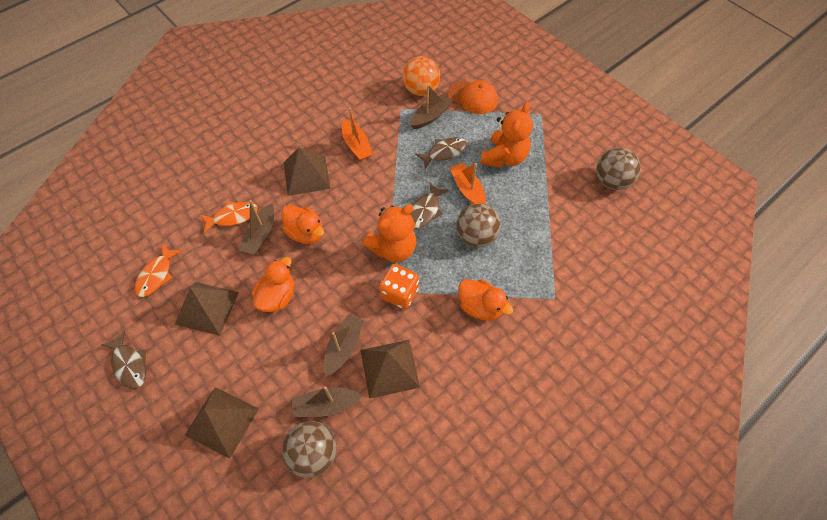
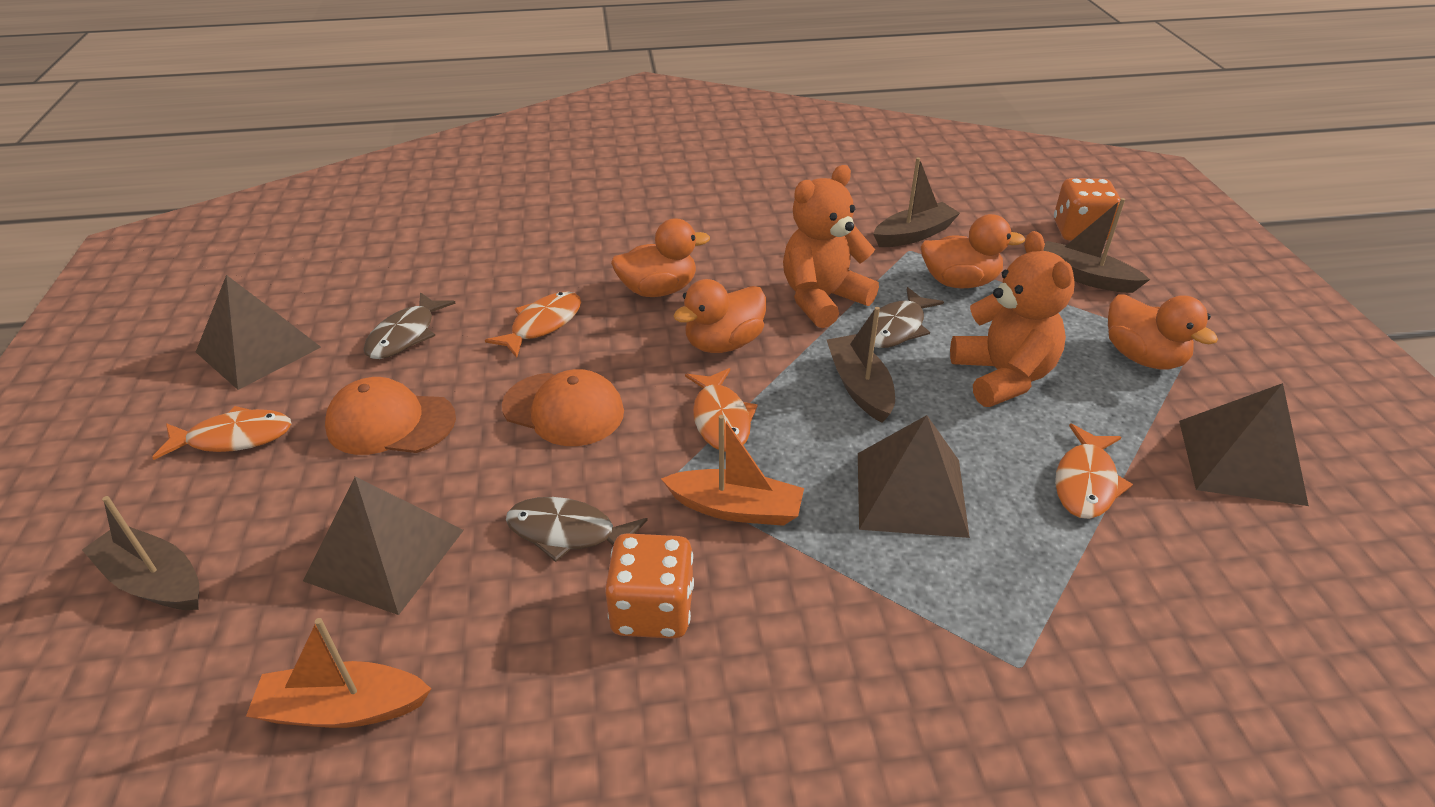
brown ball: 3 -> 0
orange ball: 1 -> 0
orange cap: 1 -> 2
orange dice: 1 -> 2
orange duck: 3 -> 4
orange fish: 2 -> 4

